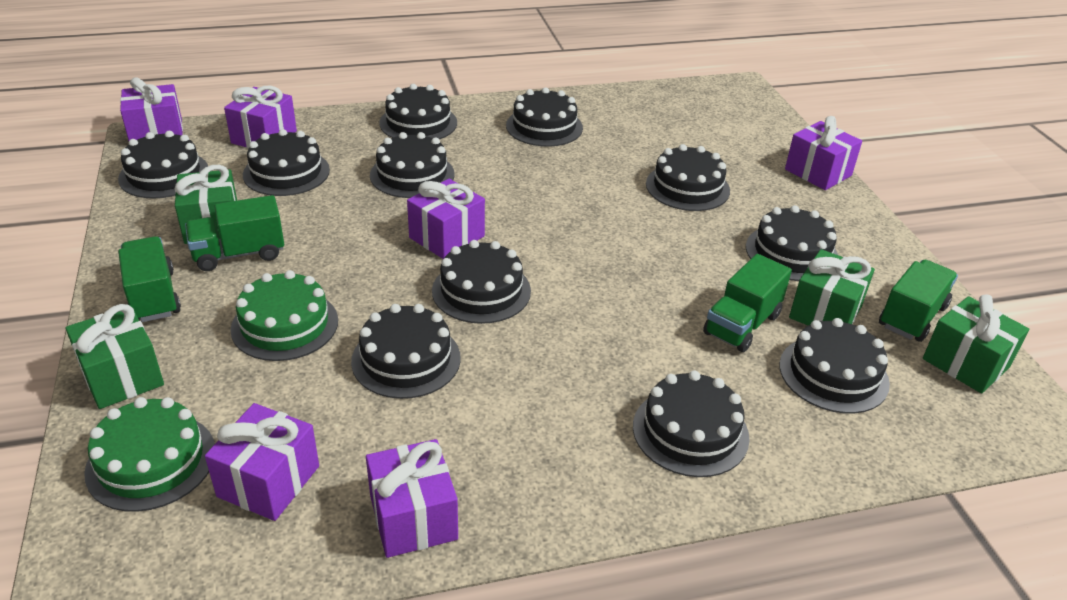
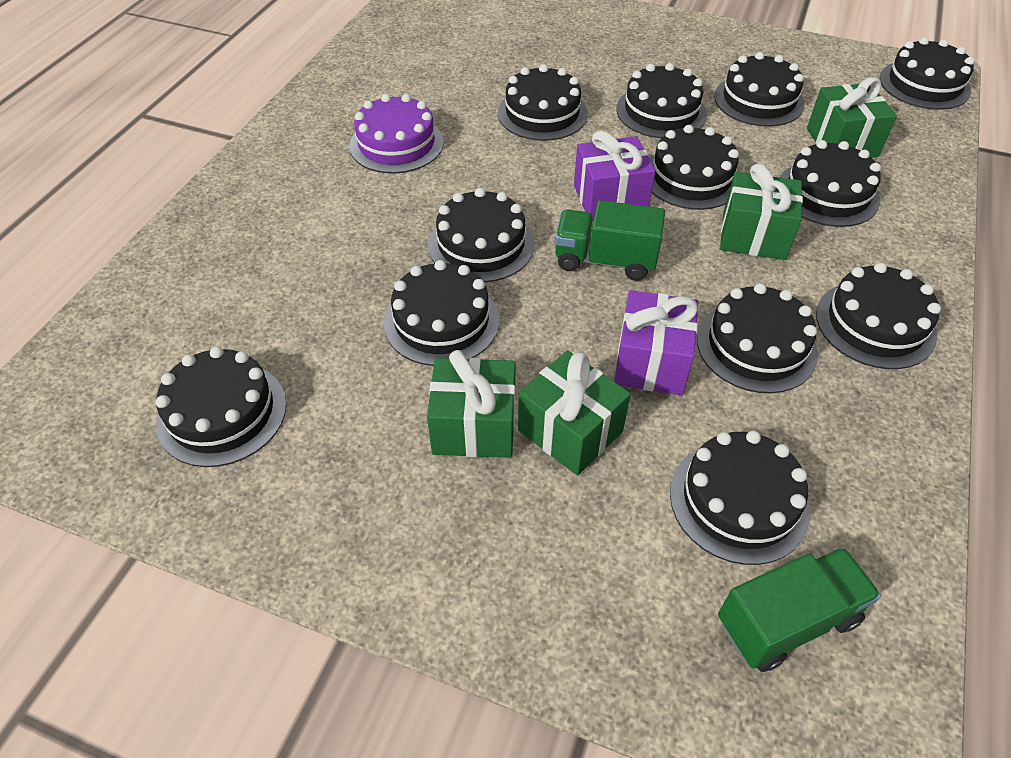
black cake: 11 -> 12
green cake: 2 -> 0
green truck: 4 -> 2
purple cake: 0 -> 1
purple gift: 6 -> 2

